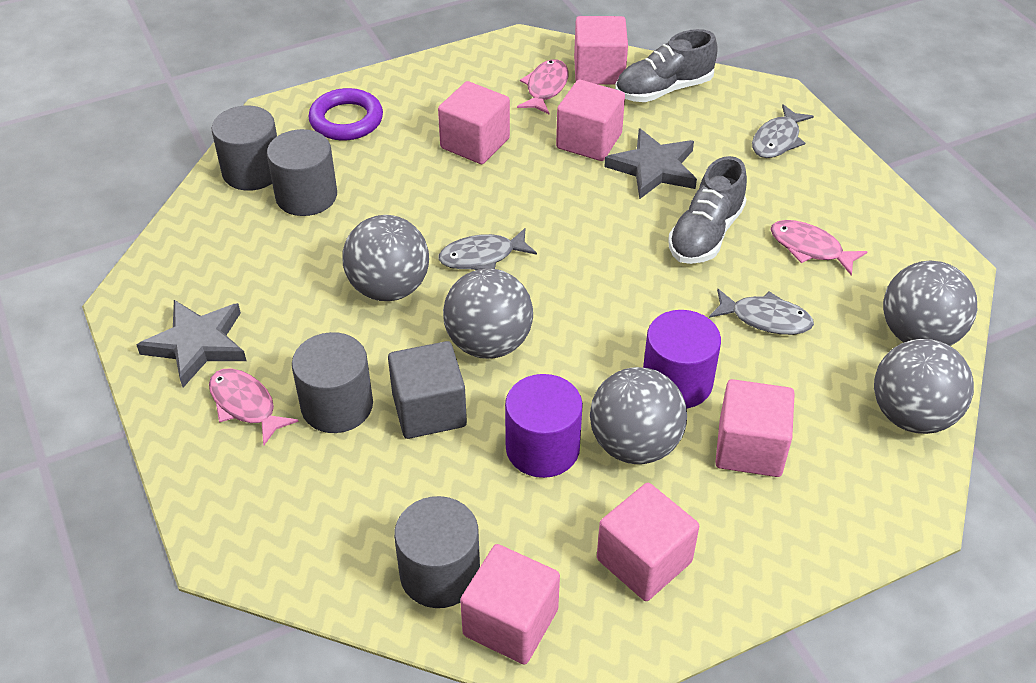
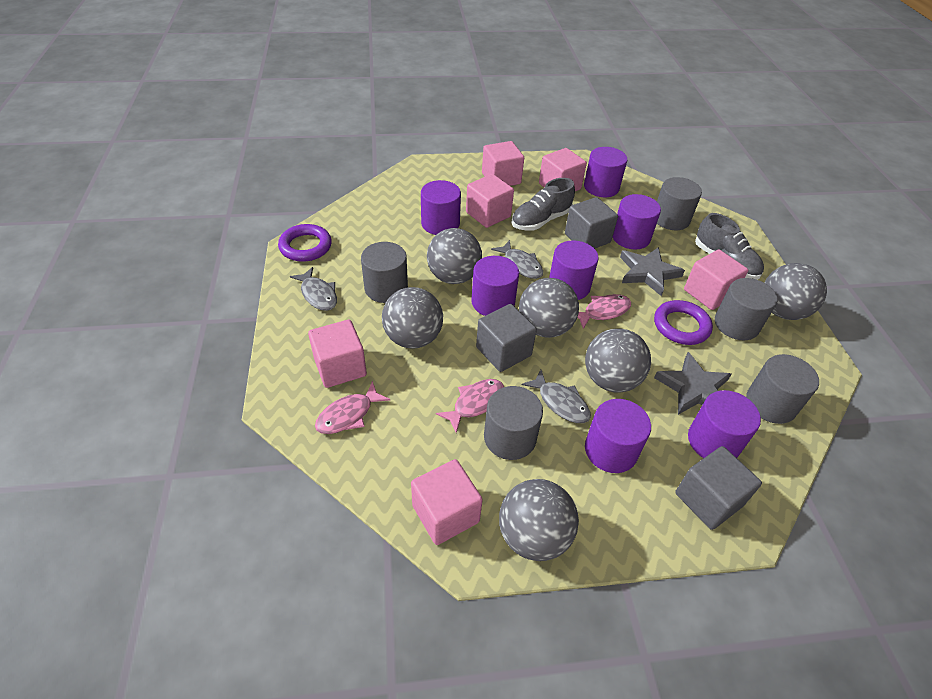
grey ball: 5 -> 6
grey cube: 1 -> 3
grey cylinder: 4 -> 5
purple cylinder: 2 -> 7
purple ring: 1 -> 2

